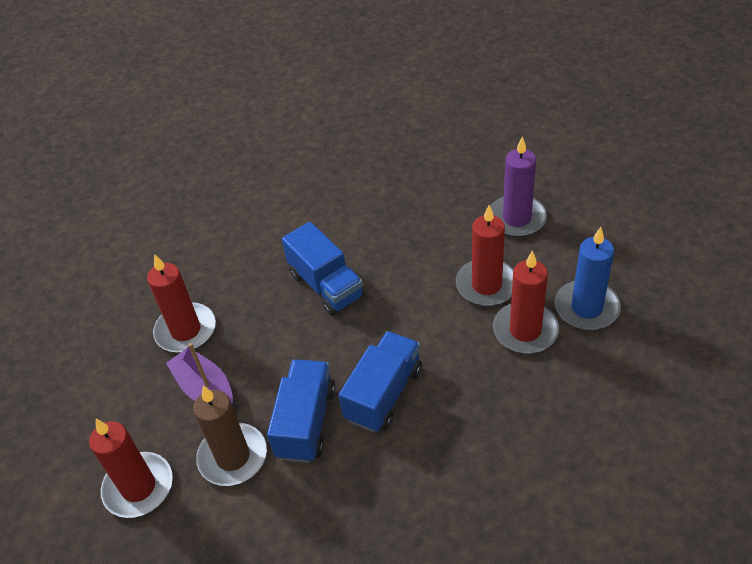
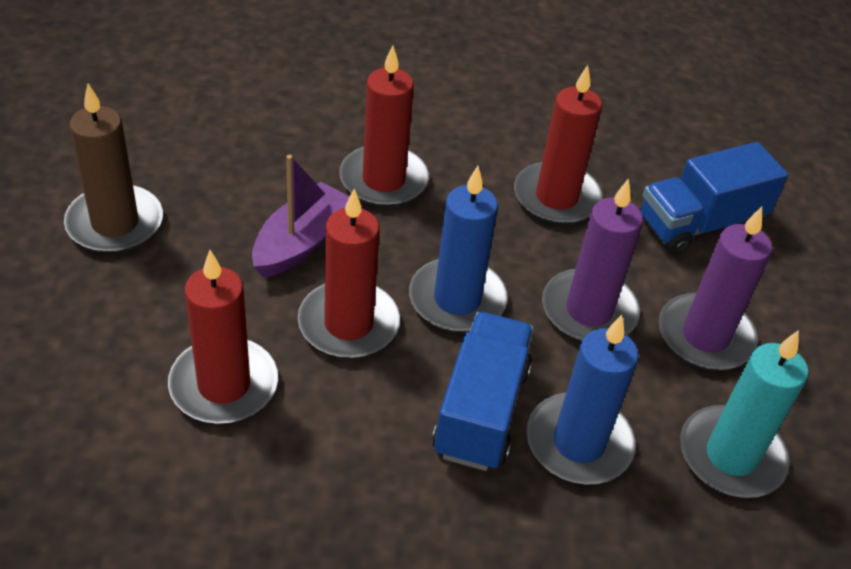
blue candle: 1 -> 2
blue truck: 3 -> 2
purple candle: 1 -> 2
turquoise candle: 0 -> 1

